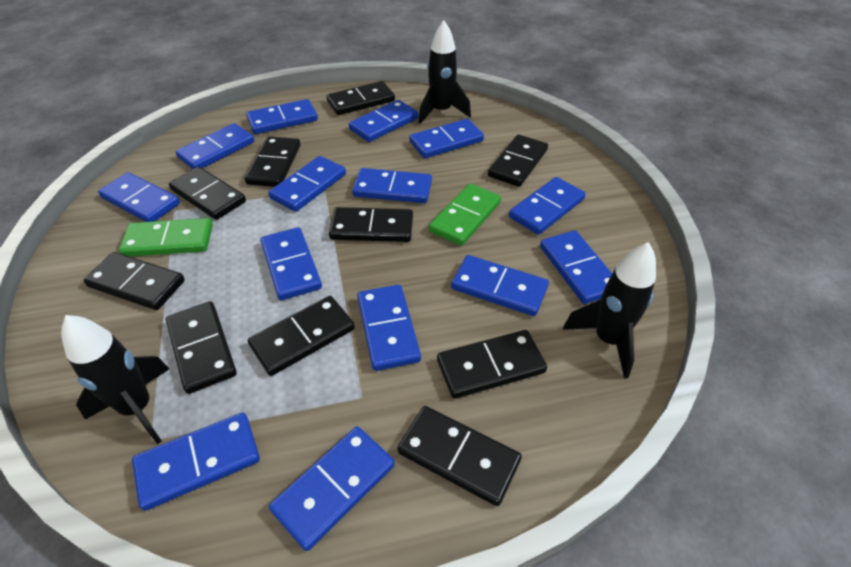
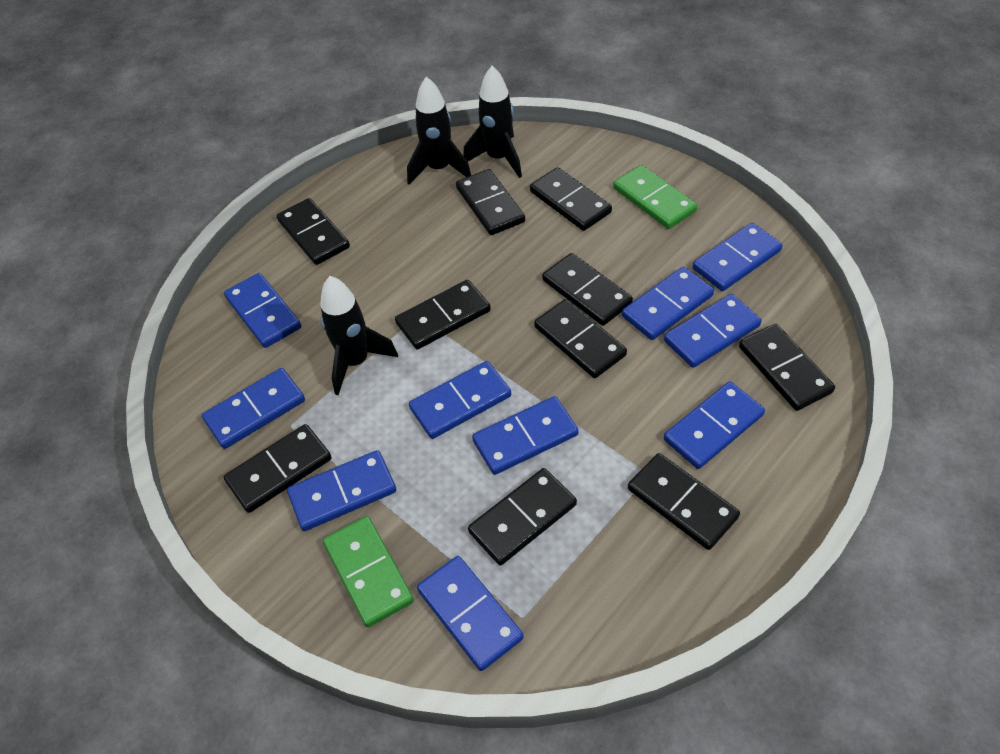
blue domino: 14 -> 10

